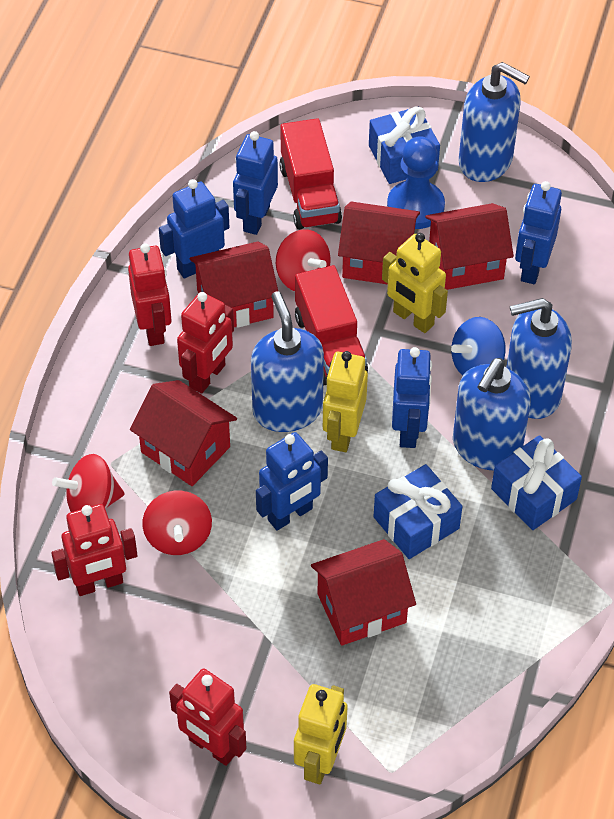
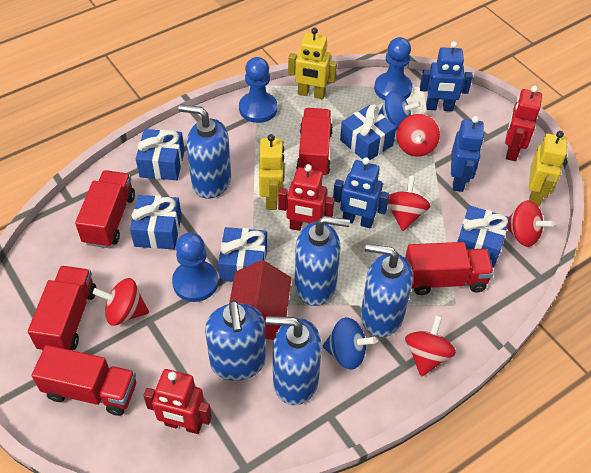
blue gift: 3 -> 5
blue pawn: 1 -> 3
blue robot: 5 -> 3
blue soap dispenser: 4 -> 5
blue spinning top: 1 -> 2
red house: 5 -> 1
red robot: 4 -> 3
red spinning top: 3 -> 5
red truck: 2 -> 5

